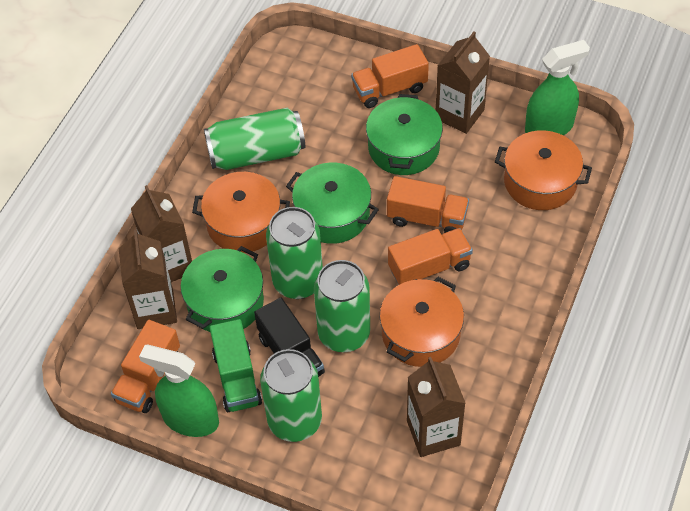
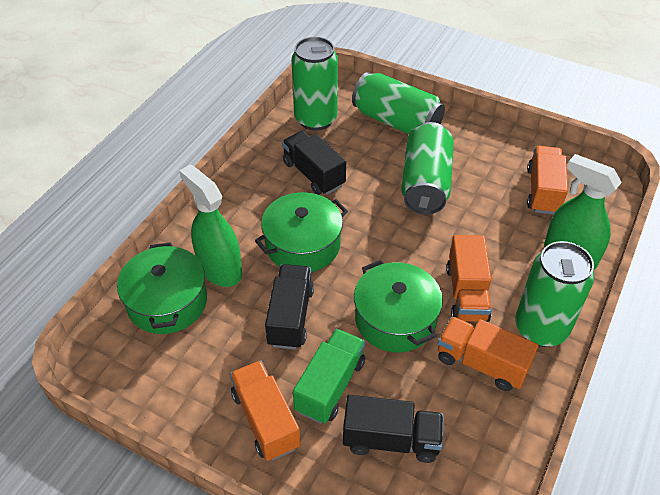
black truck: 1 -> 3
brown carton: 4 -> 0
orange pot: 3 -> 0

